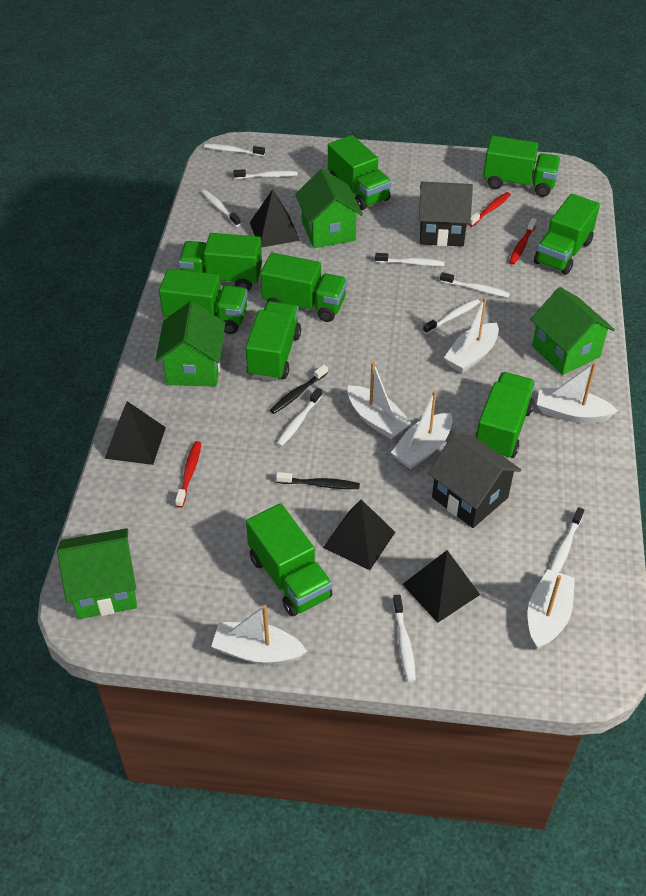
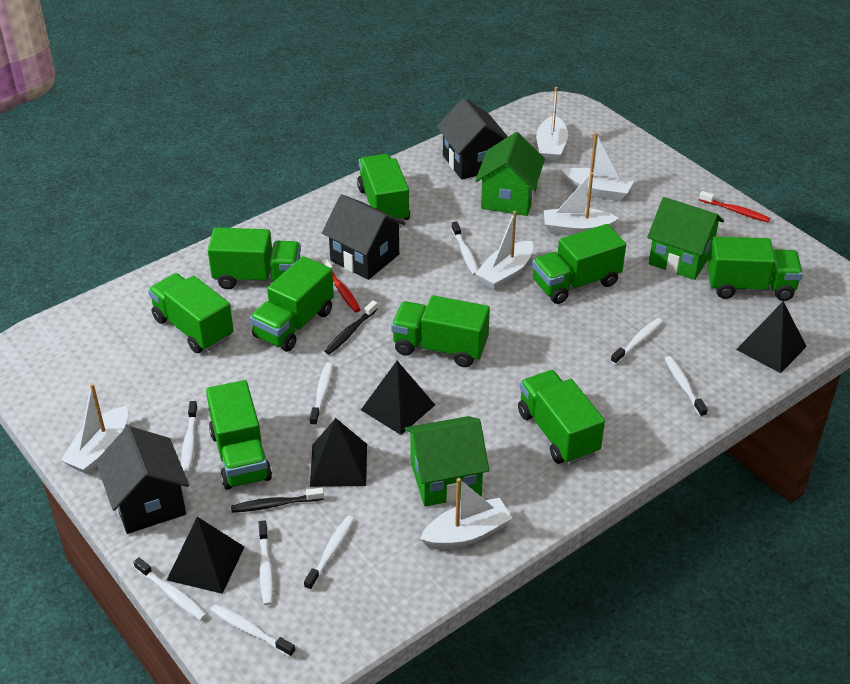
black house: 2 -> 3
green house: 4 -> 3
red toothbrush: 3 -> 2

